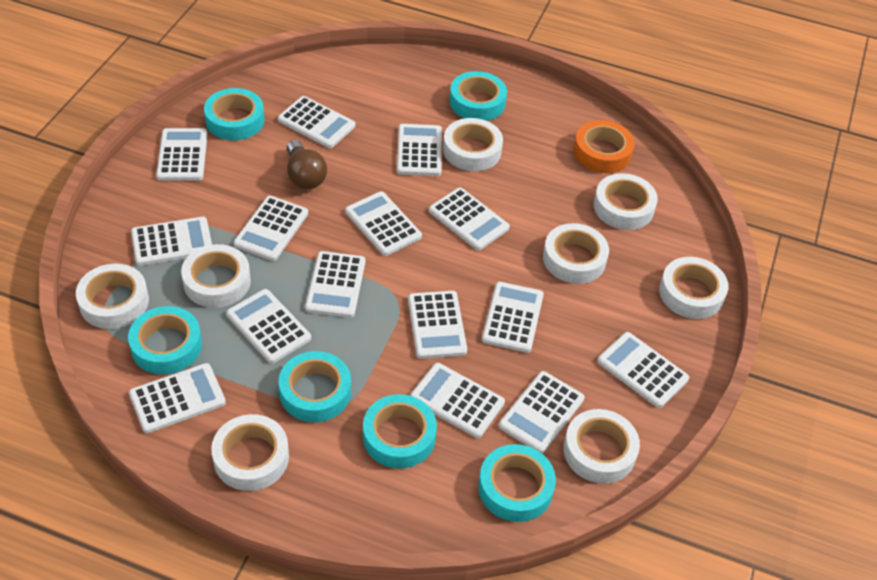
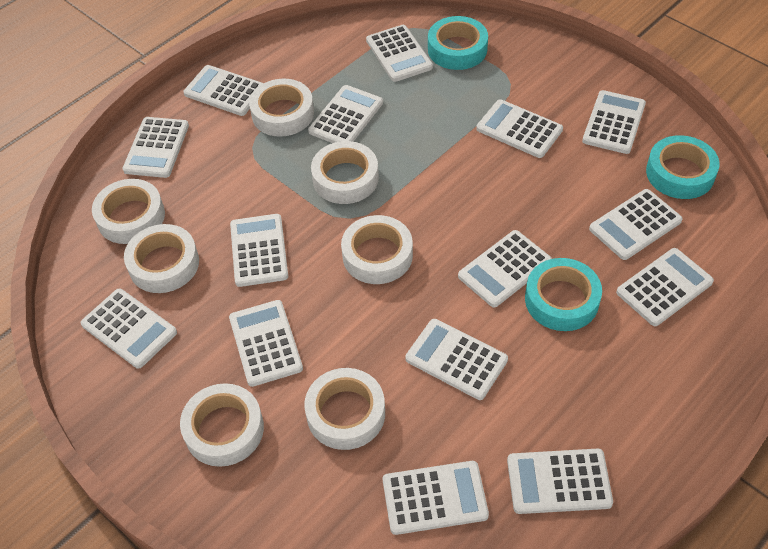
brown light bulb: 1 -> 0
orange tape: 1 -> 0
turquoise tape: 6 -> 3
white tape: 8 -> 7

